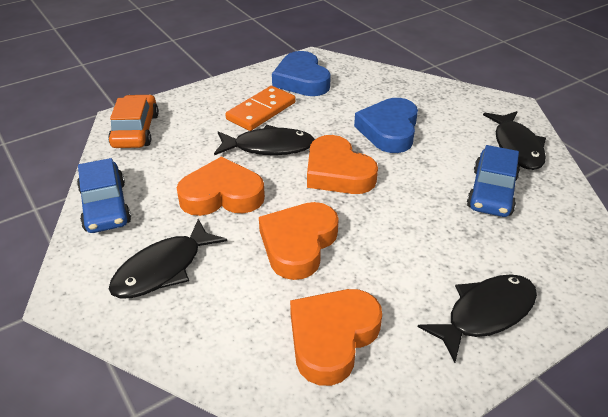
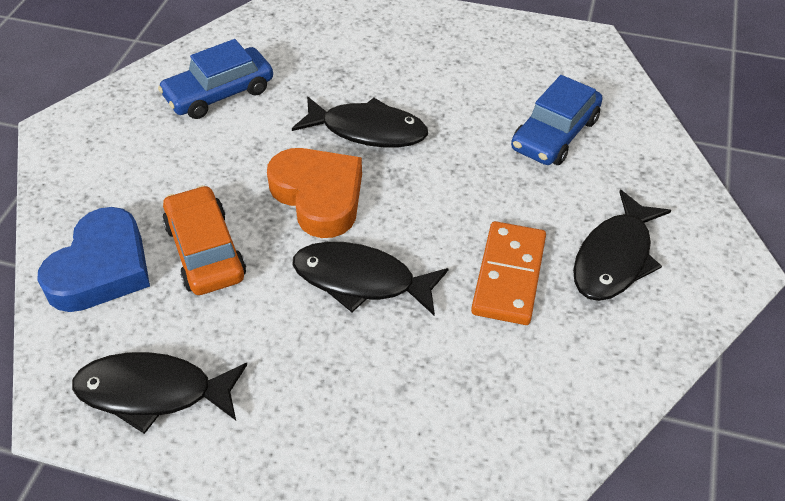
blue heart: 2 -> 1
orange heart: 4 -> 1

